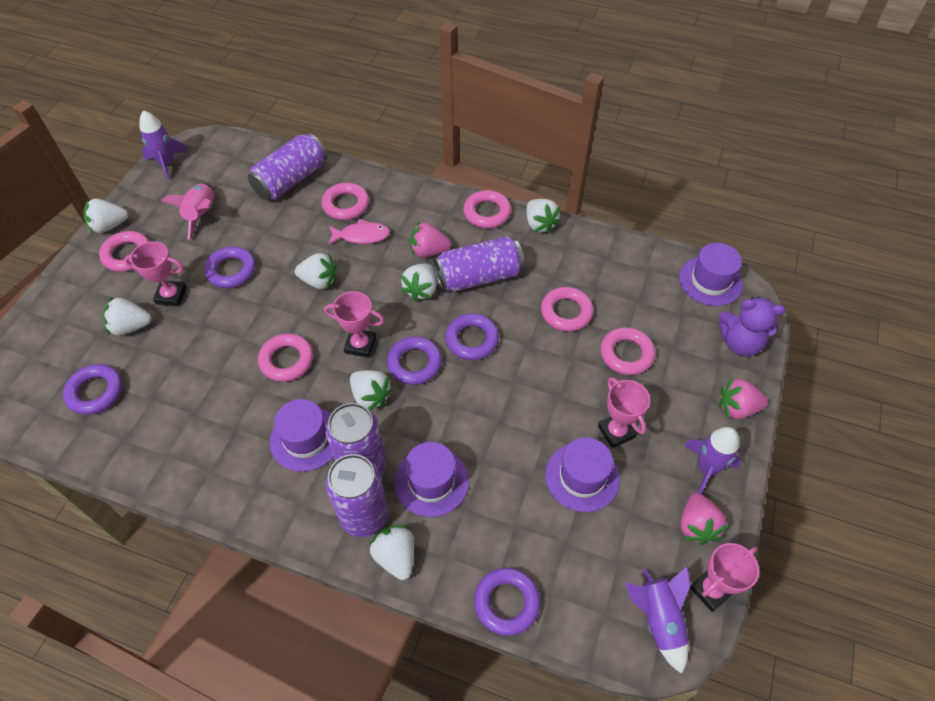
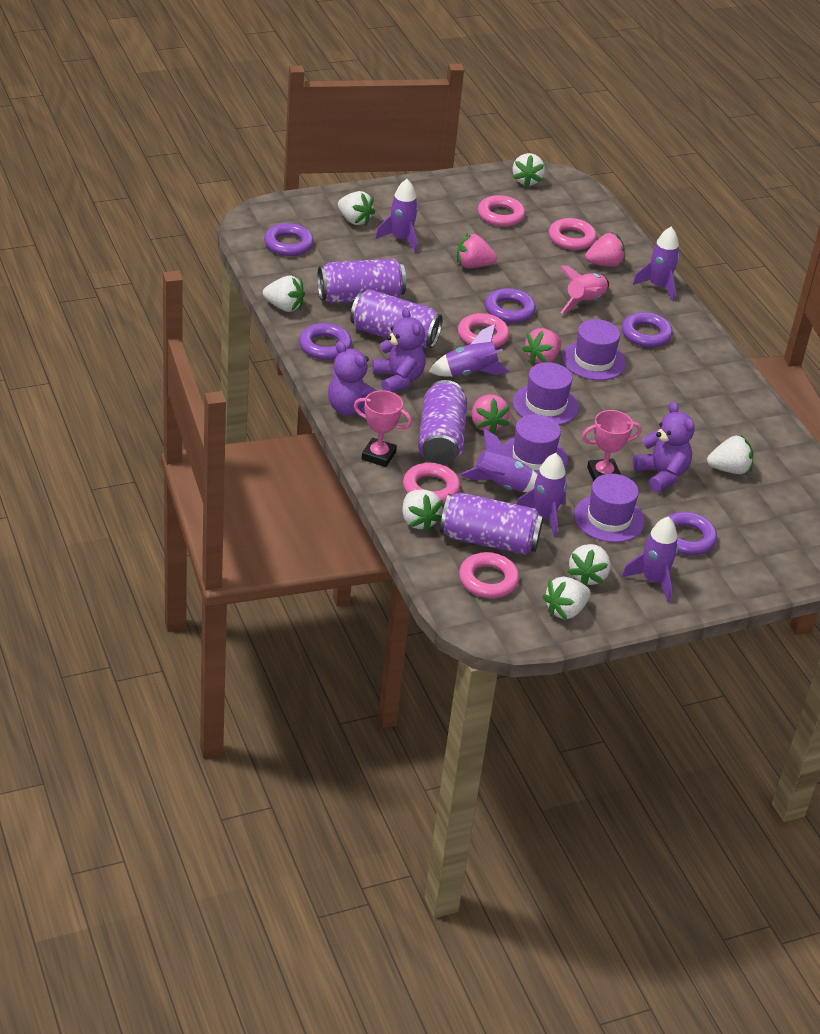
pink fish: 1 -> 0
pink ring: 6 -> 5
pink strawberry: 3 -> 4
pink trophy: 4 -> 2
purple rocket: 3 -> 6
purple teddy bear: 1 -> 3

